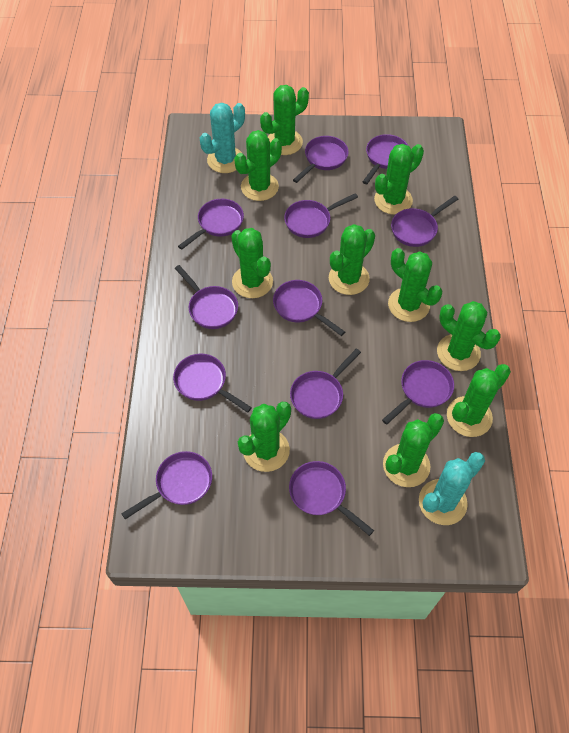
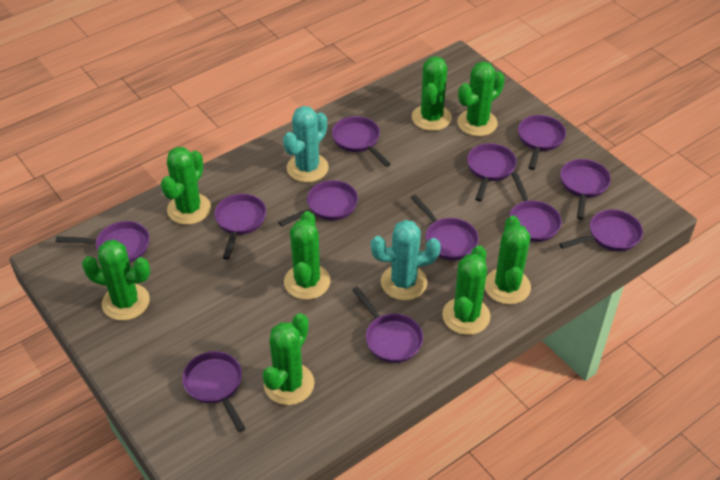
green cactus: 10 -> 8

